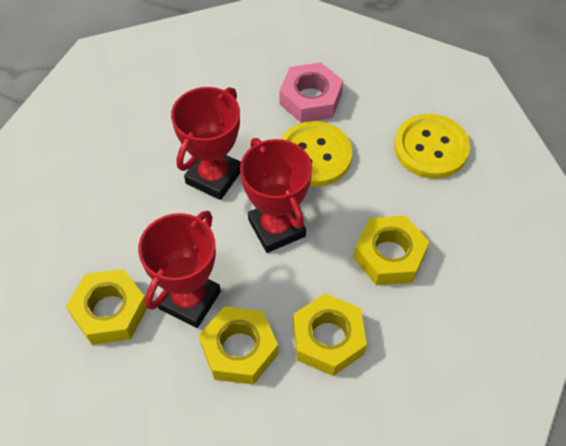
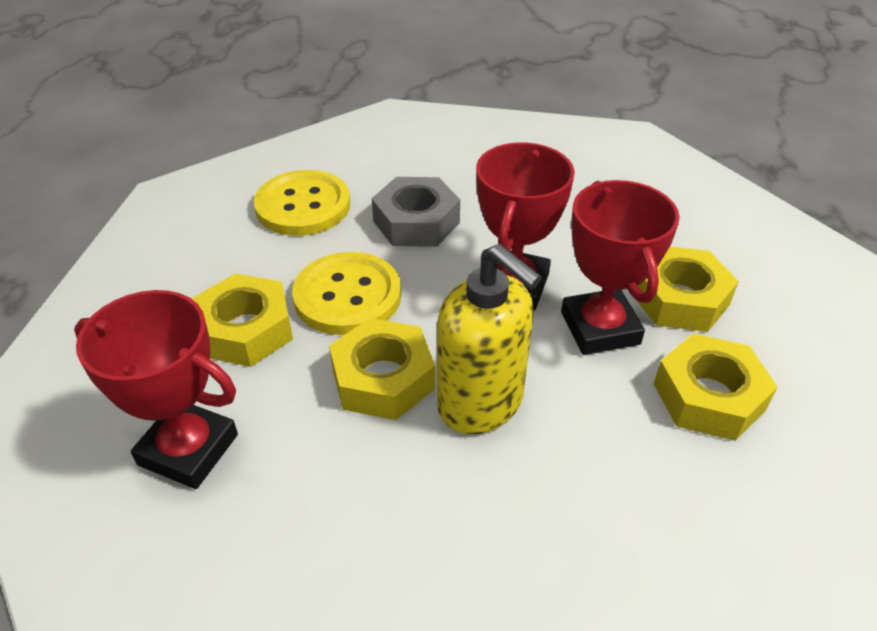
grey nut: 0 -> 1
pink nut: 1 -> 0
yellow soap dispenser: 0 -> 1

